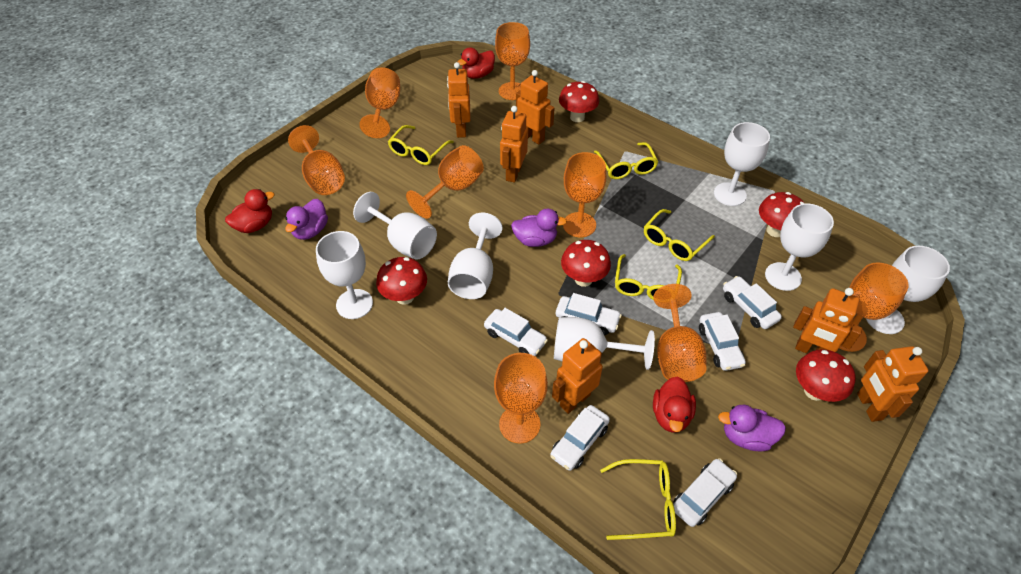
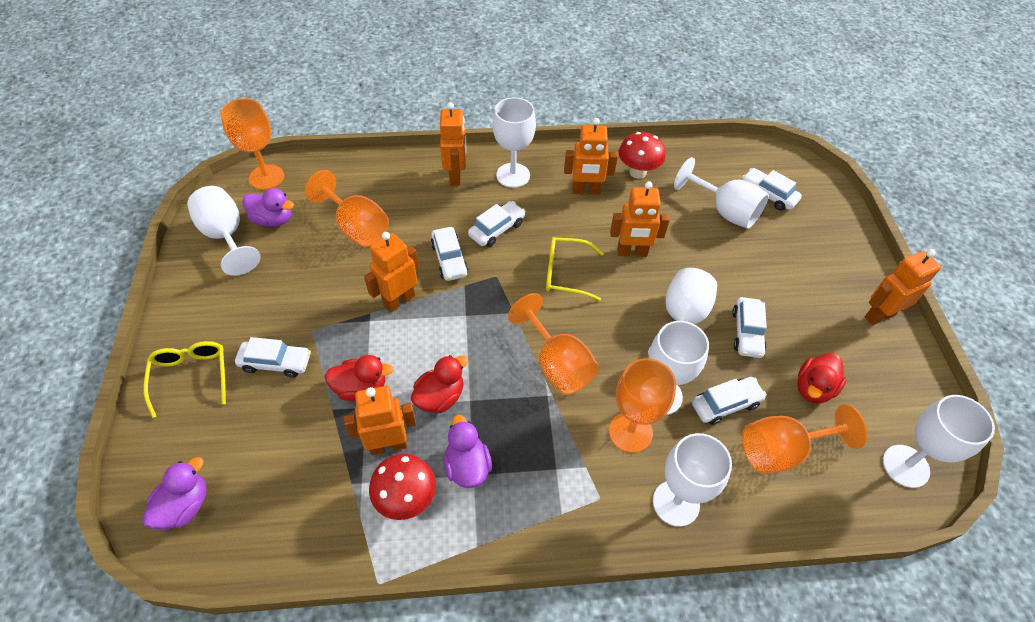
orange goblet: 8 -> 5
red mushroom: 5 -> 2
yellow glasses: 5 -> 2

